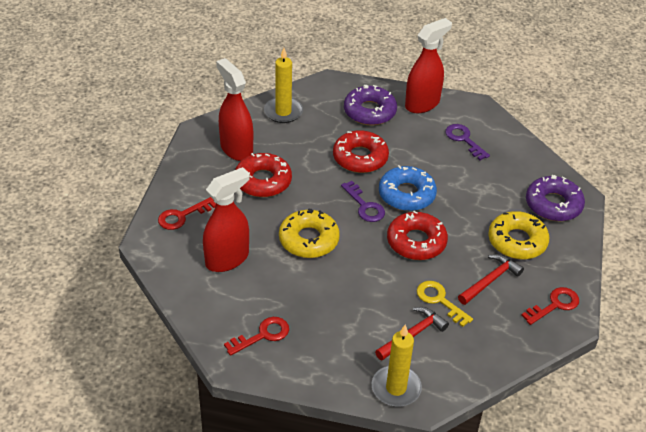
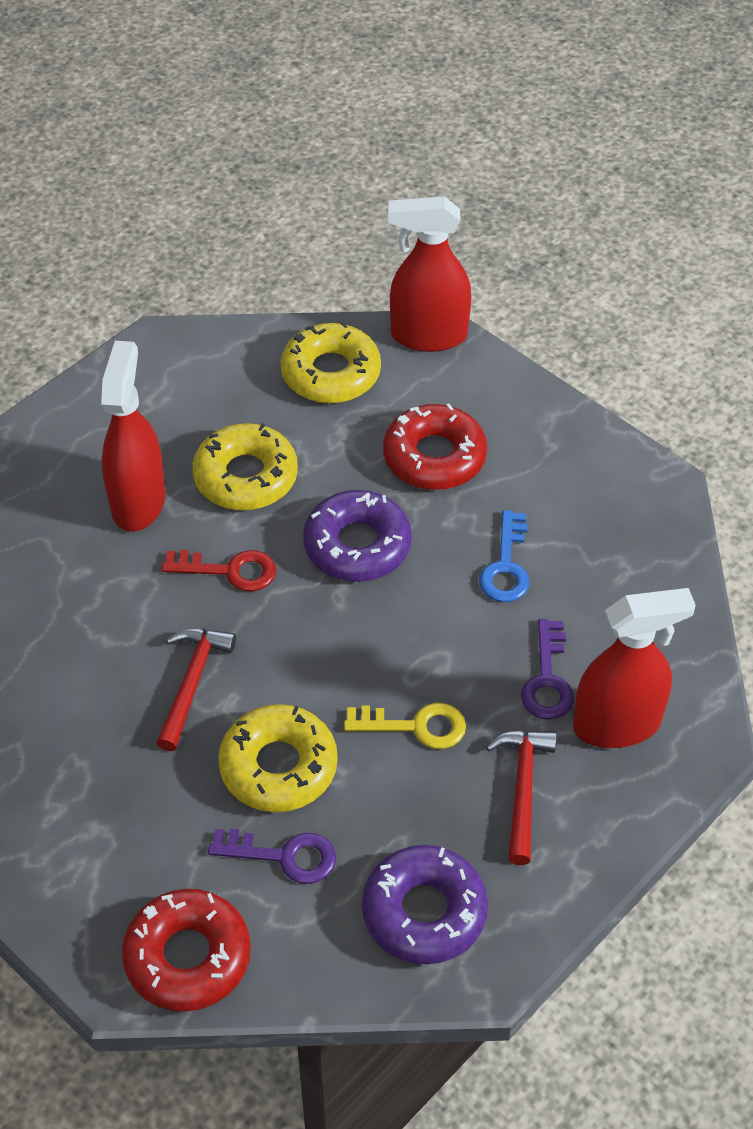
blue donut: 1 -> 0
blue key: 0 -> 1
red donut: 3 -> 2
red key: 3 -> 1
yellow candle: 2 -> 0
yellow donut: 2 -> 3

